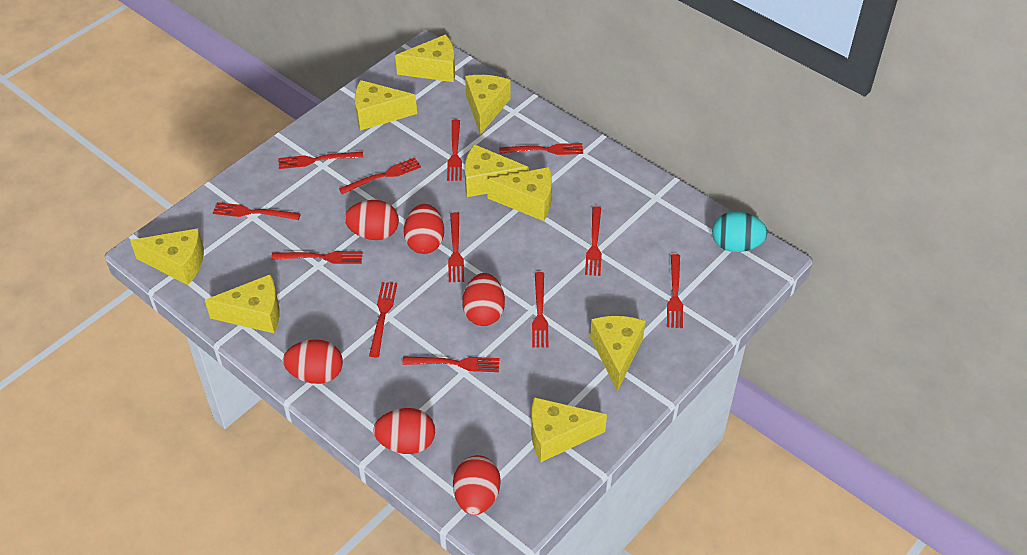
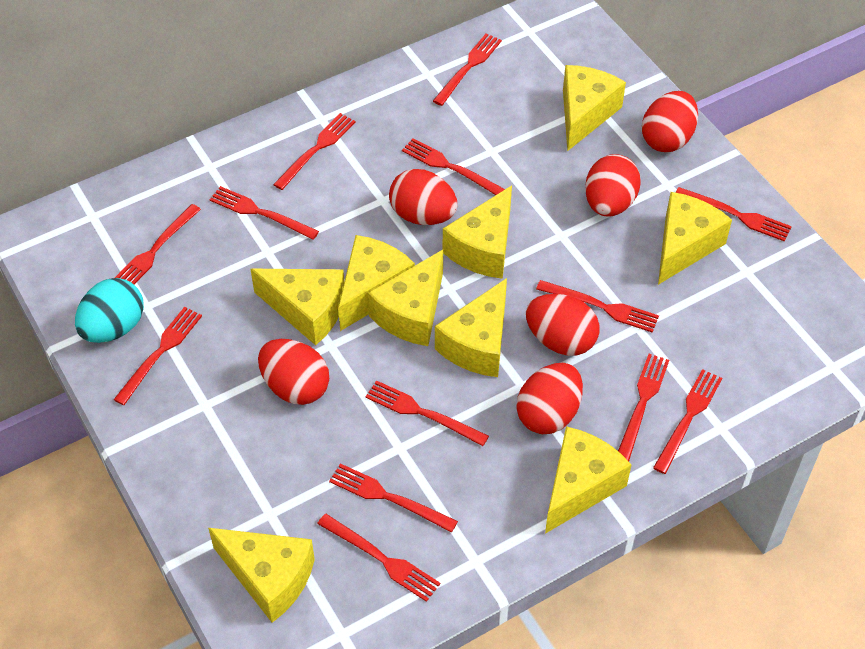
red fork: 12 -> 13

